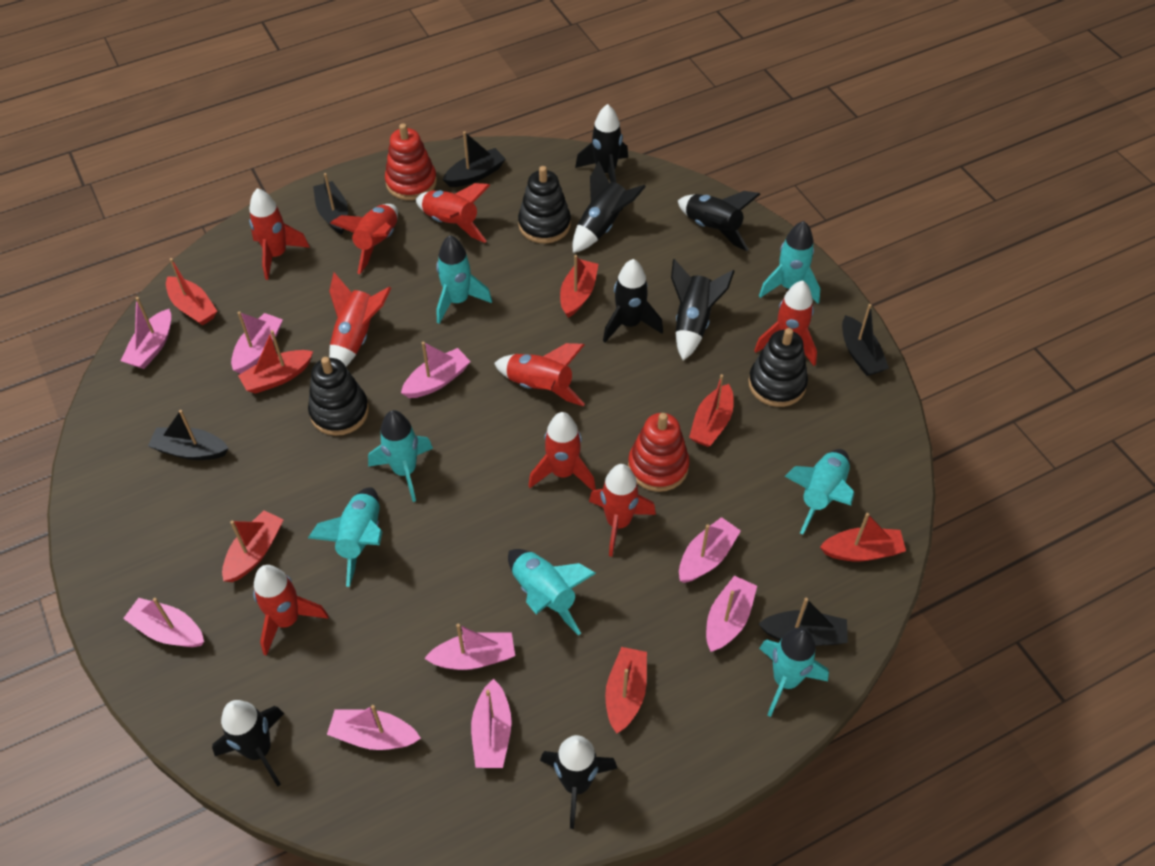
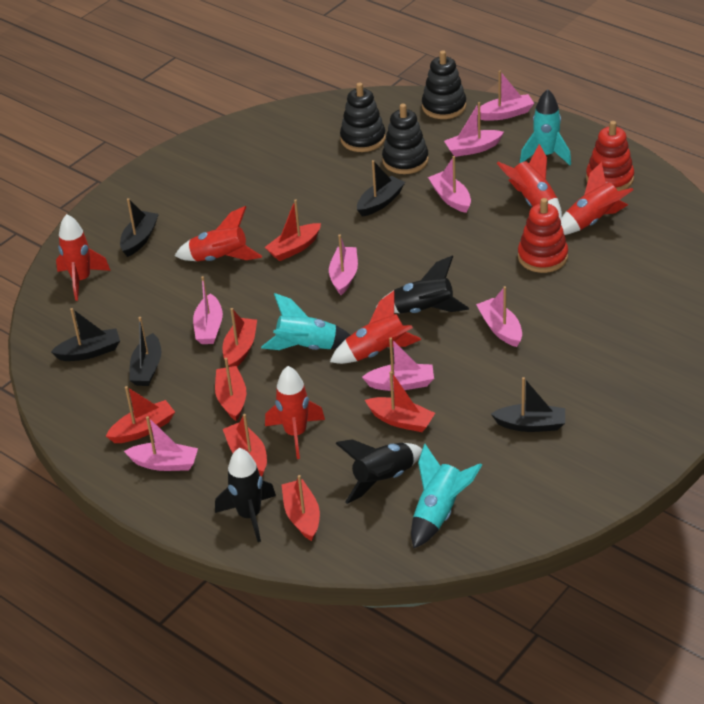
black rocket: 7 -> 3
pink boat: 9 -> 8
red rocket: 9 -> 6
turquoise rocket: 7 -> 3

